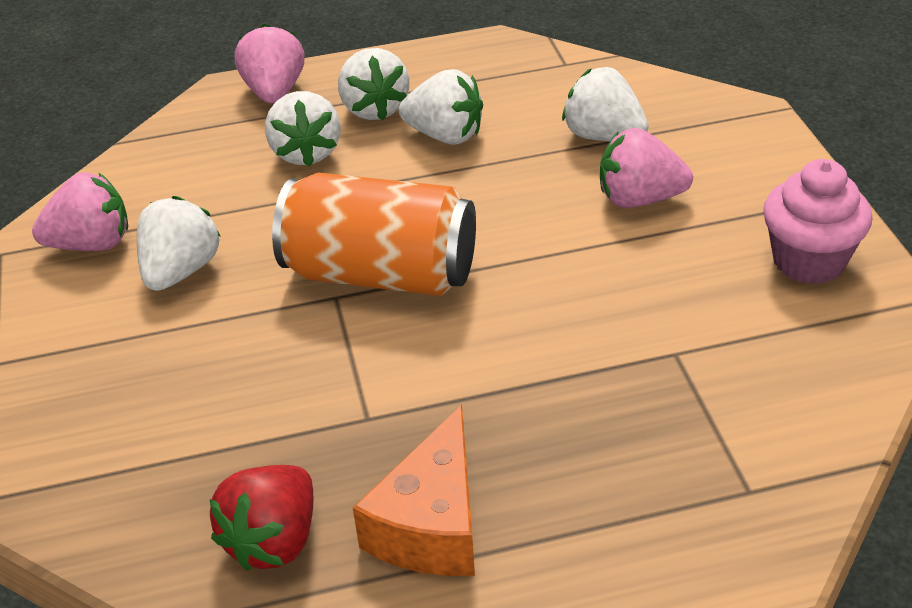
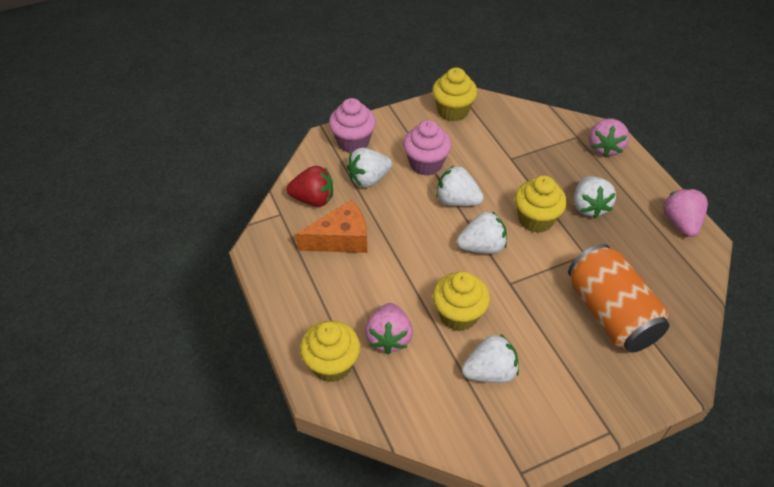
pink cupcake: 1 -> 2
yellow cupcake: 0 -> 4

